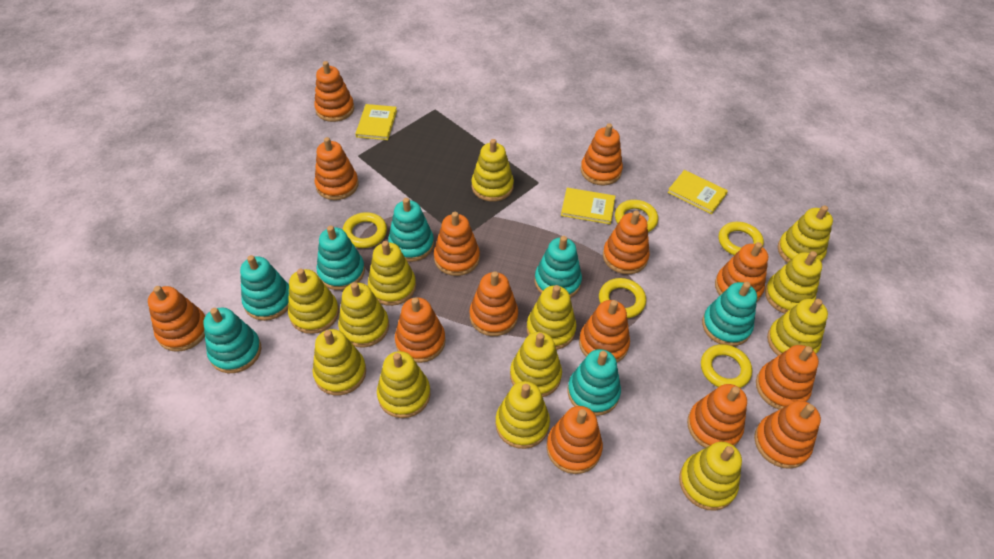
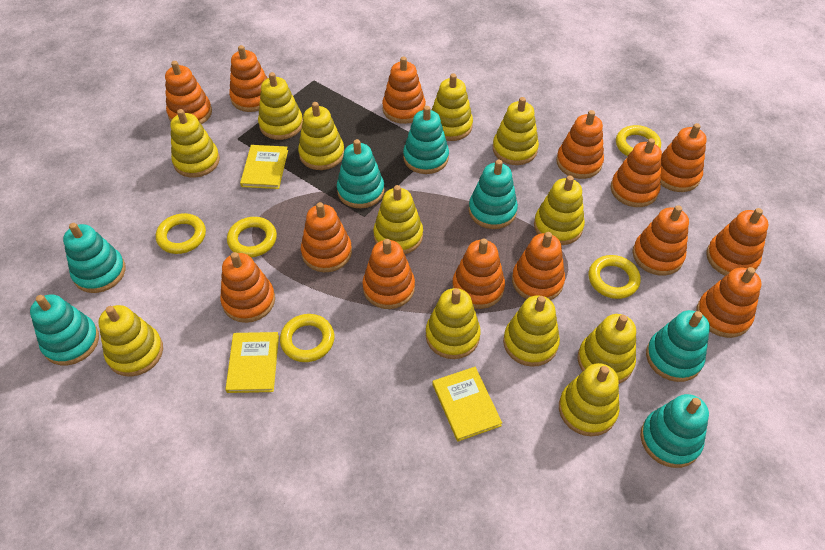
yellow stacking toy: 13 -> 12

